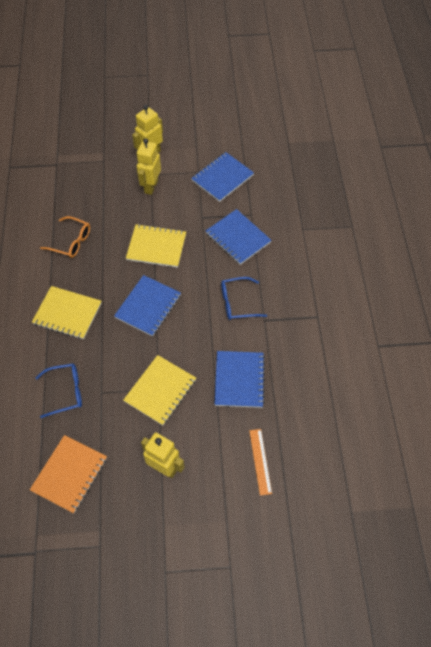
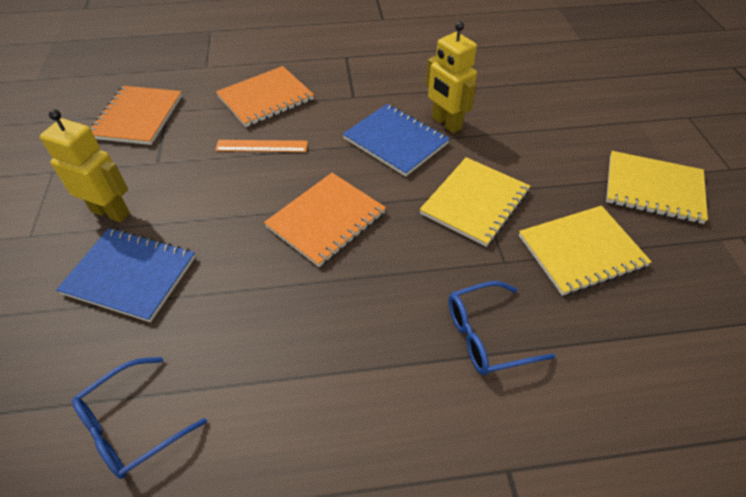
blue notebook: 4 -> 2
orange glasses: 1 -> 0
orange notebook: 1 -> 3
yellow robot: 3 -> 2

